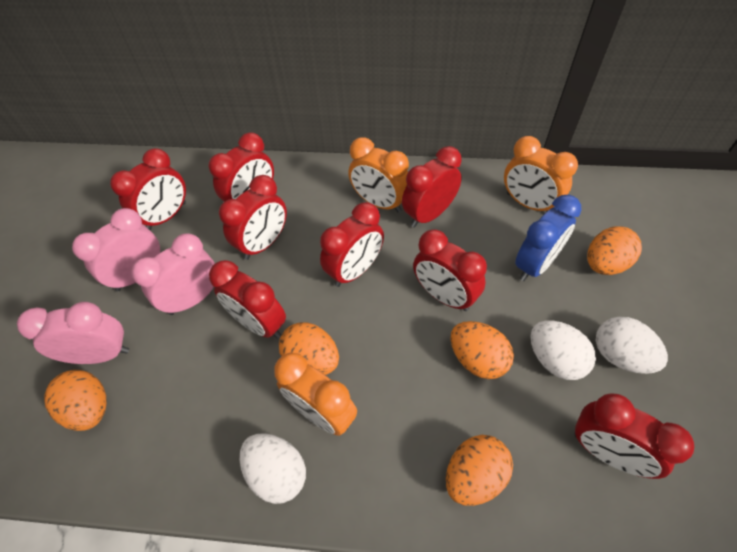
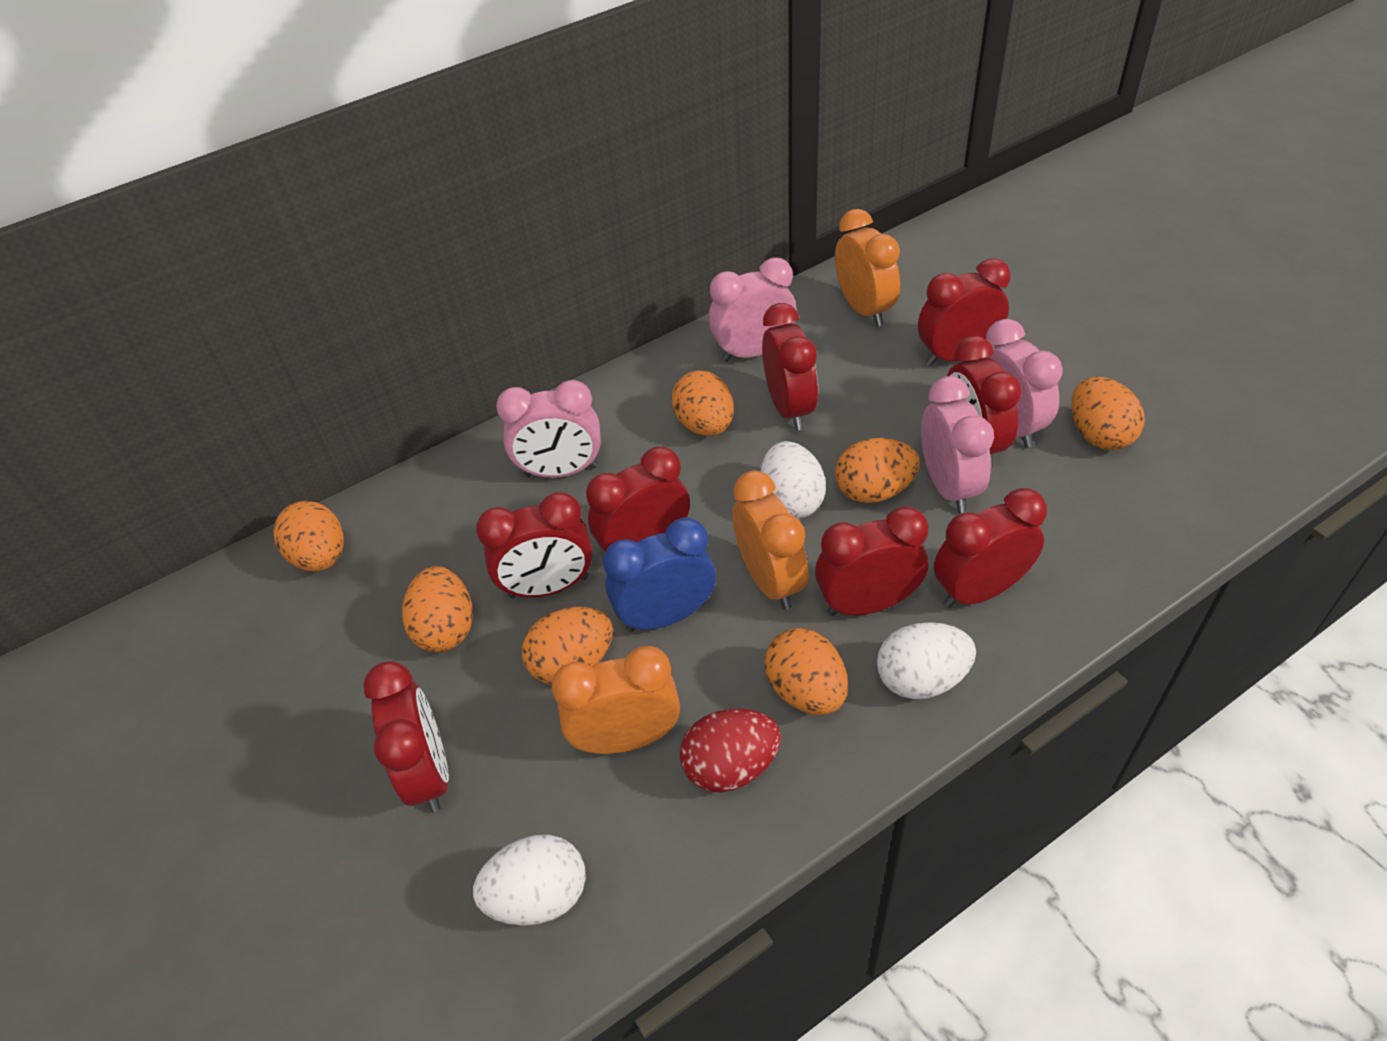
orange egg: 5 -> 7
pink clock: 3 -> 4
red egg: 0 -> 1

